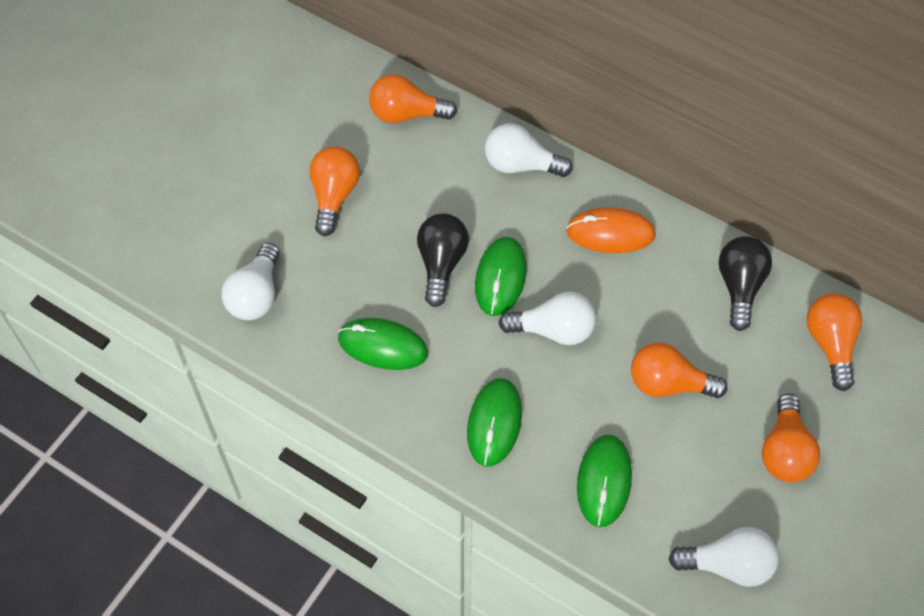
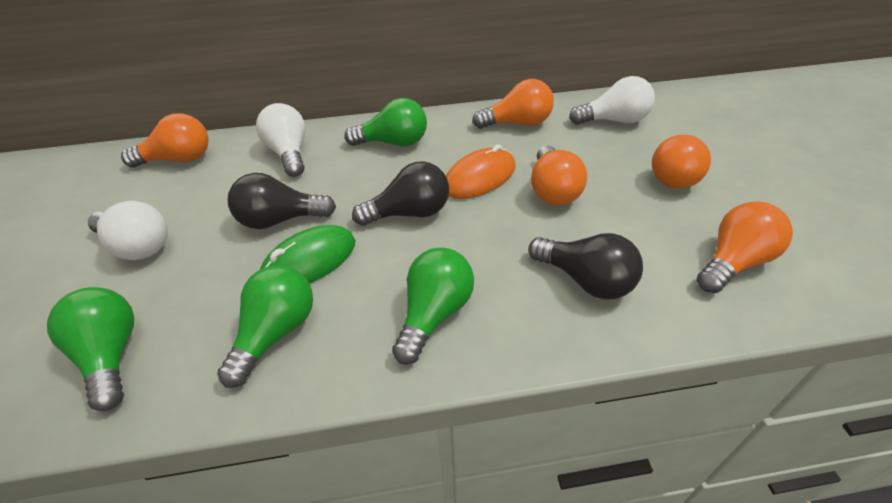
black light bulb: 2 -> 3
green light bulb: 0 -> 4
green mouse: 4 -> 1
white light bulb: 4 -> 3

